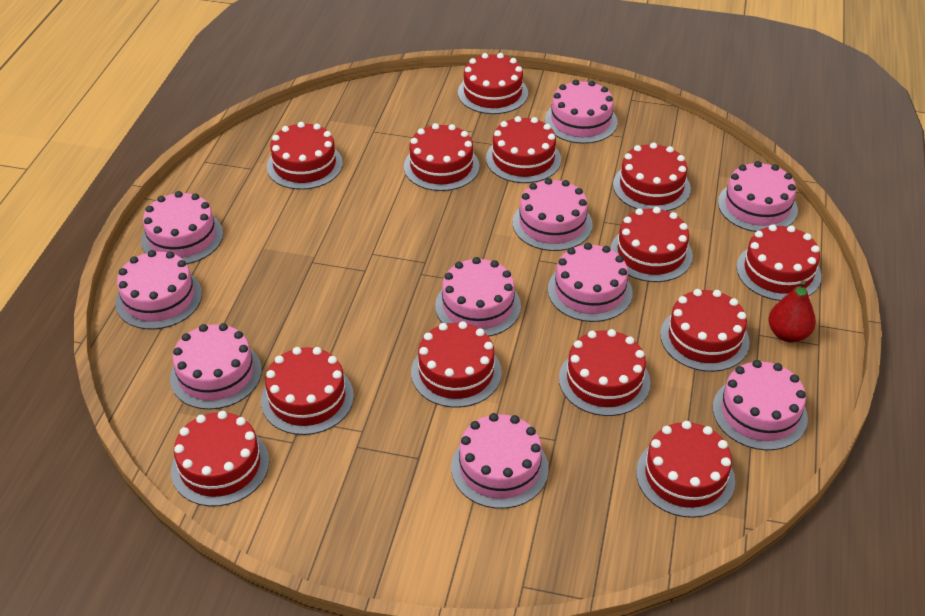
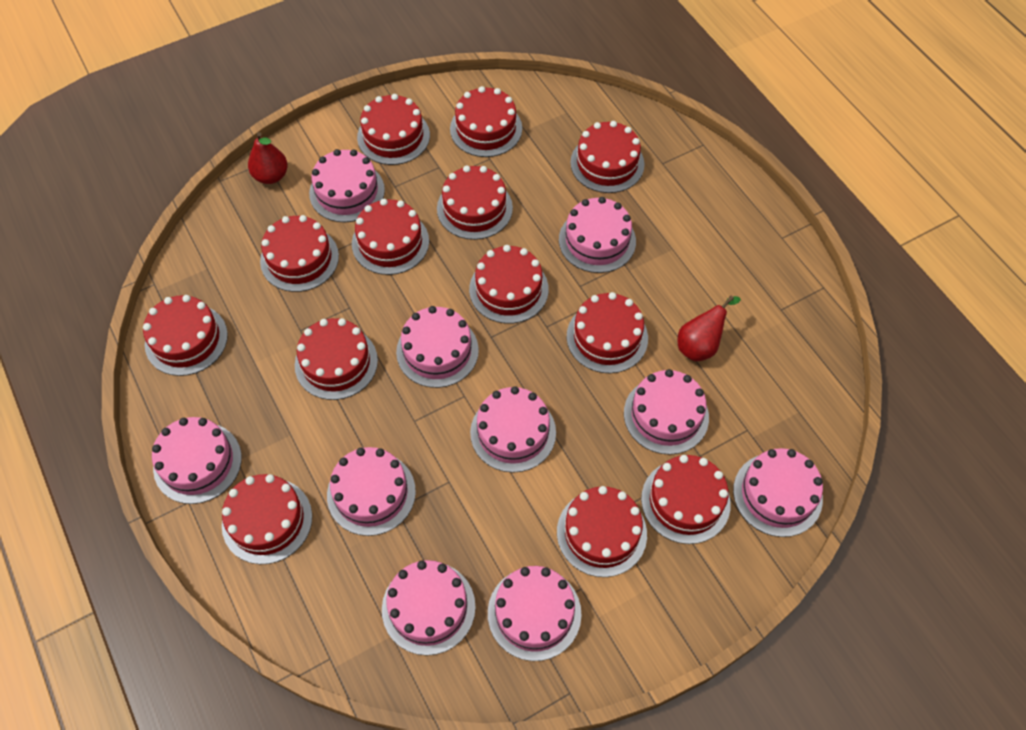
red pear: 1 -> 2

